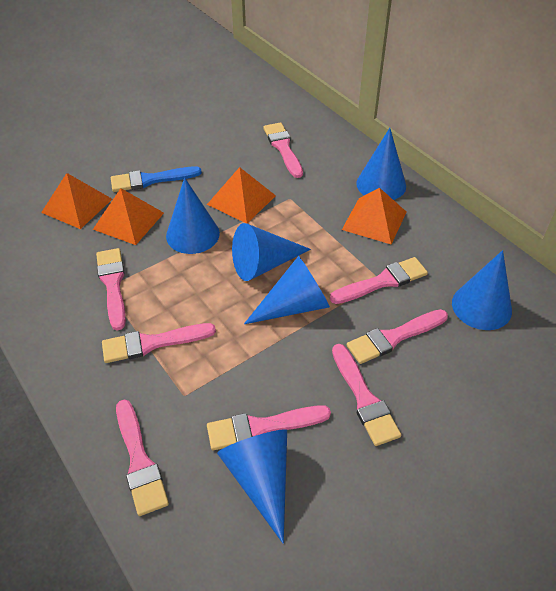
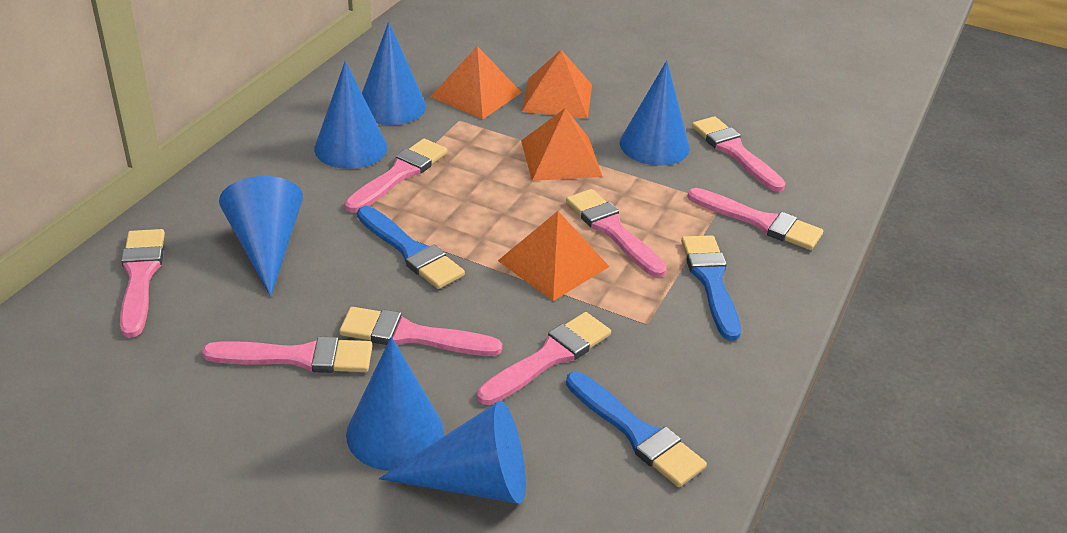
blue brush: 1 -> 3

